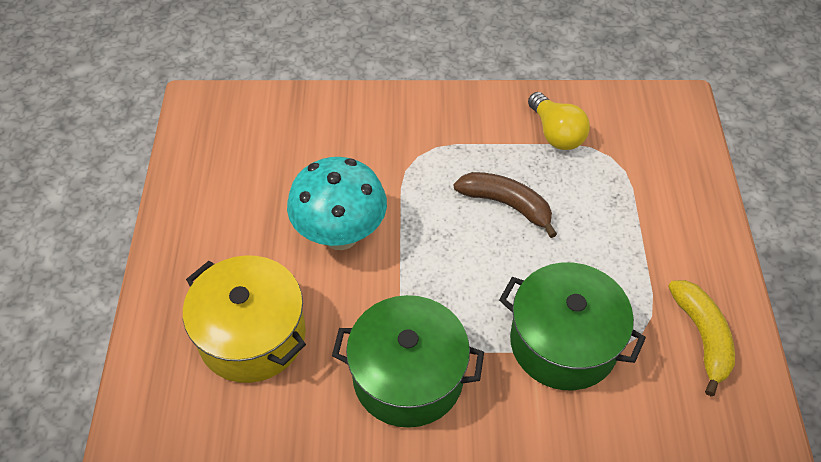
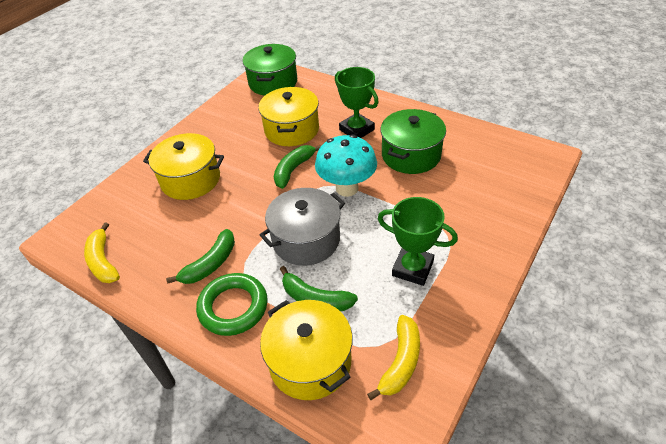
brown banana: 1 -> 0
green banana: 0 -> 3
green ring: 0 -> 1
green trophy: 0 -> 2
grey pot: 0 -> 1
yellow banana: 1 -> 2
yellow light bulb: 1 -> 0
yellow pot: 1 -> 3

